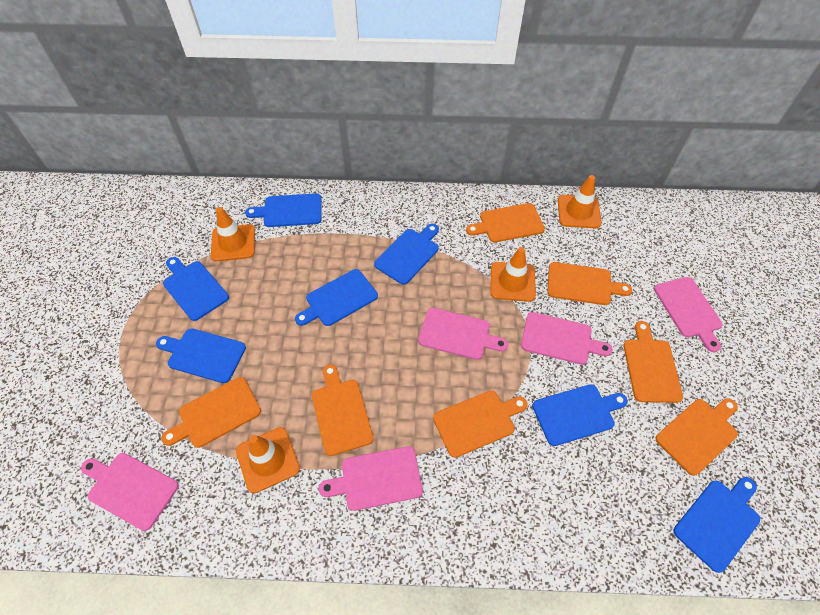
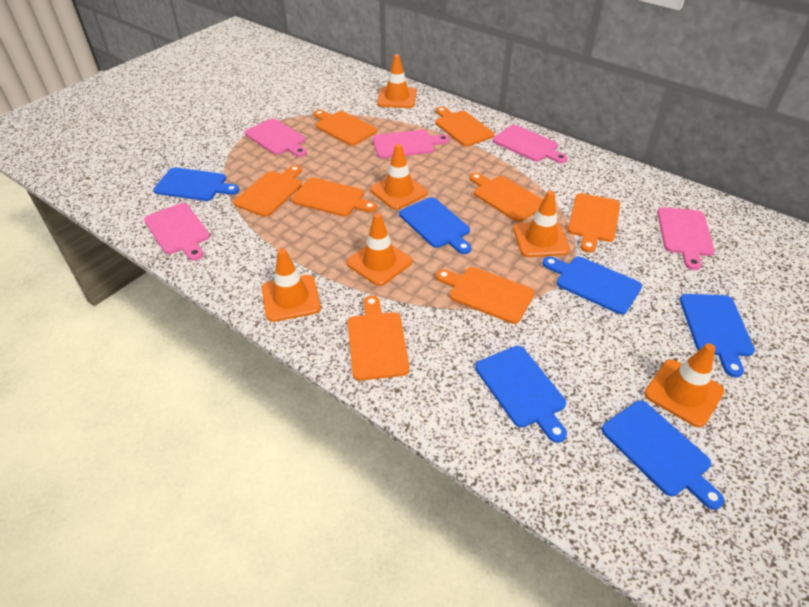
blue cutting board: 7 -> 6
orange cutting board: 7 -> 8
orange traffic cone: 4 -> 6

